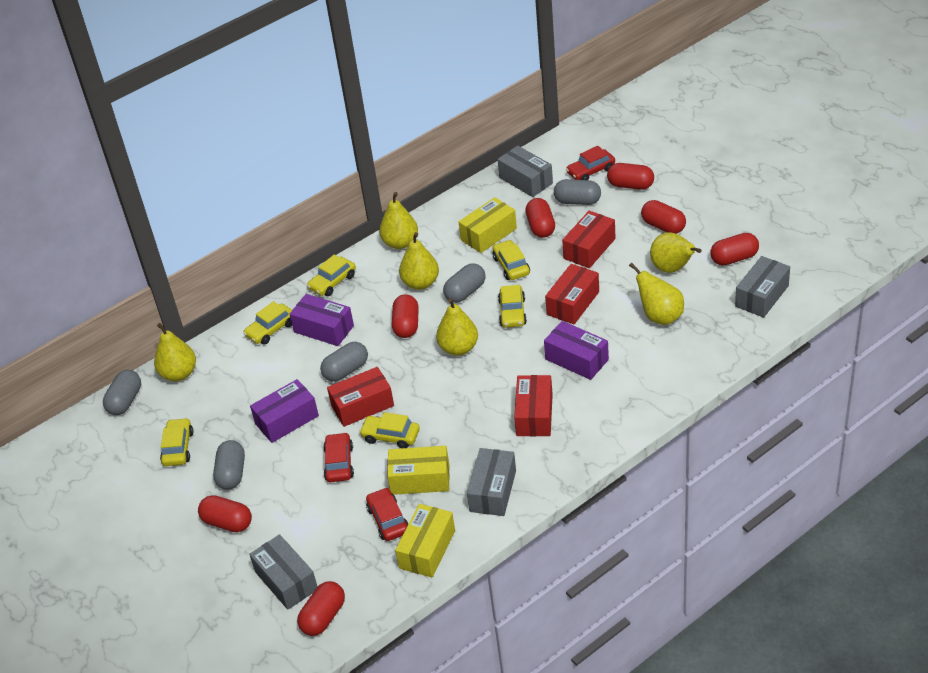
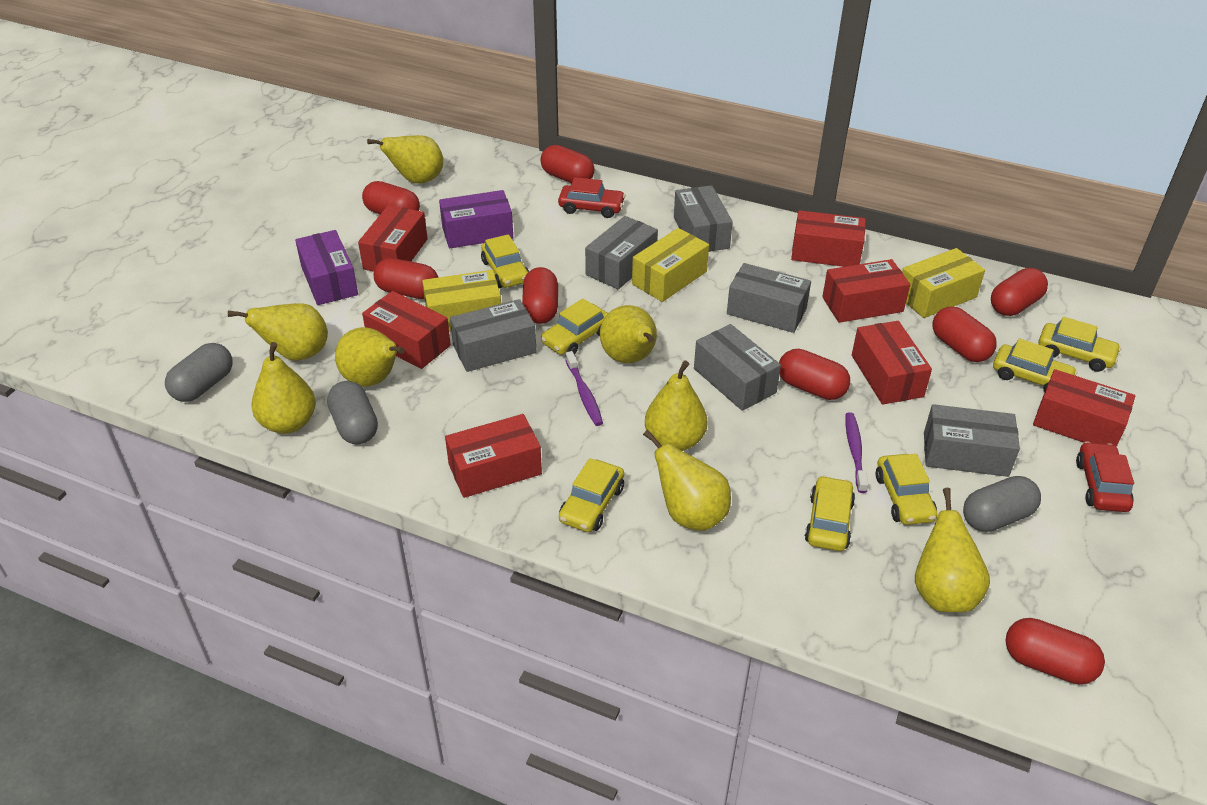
grey box: 4 -> 6
grey capsule: 5 -> 3
purple box: 3 -> 2
purple toothbrush: 0 -> 2
red box: 4 -> 7
red capsule: 7 -> 8
red car: 3 -> 2
yellow car: 6 -> 7
yellow pear: 6 -> 8

